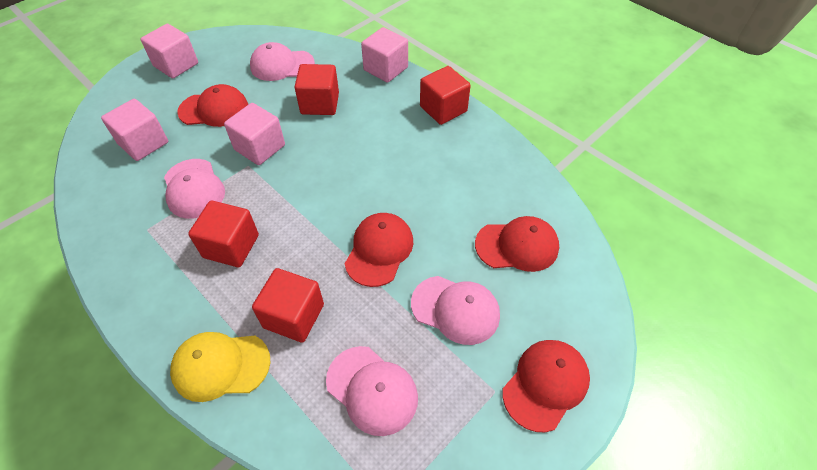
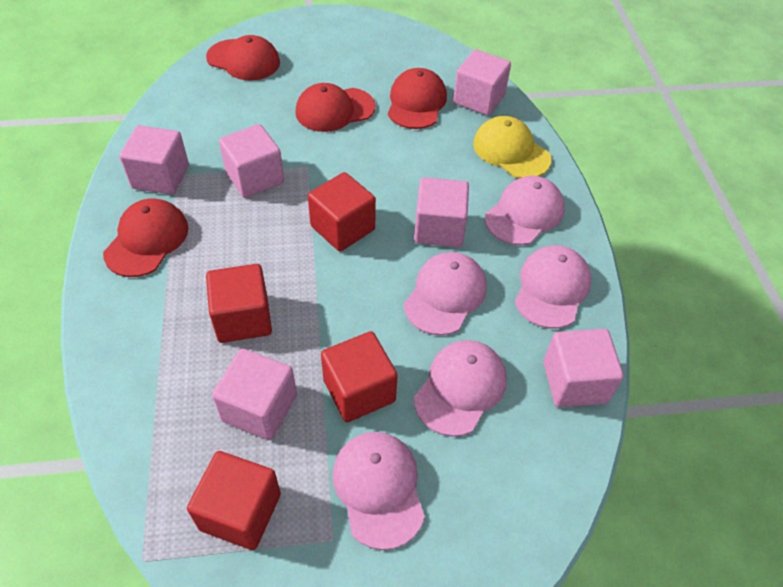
pink cap: 4 -> 5
pink cube: 4 -> 6

